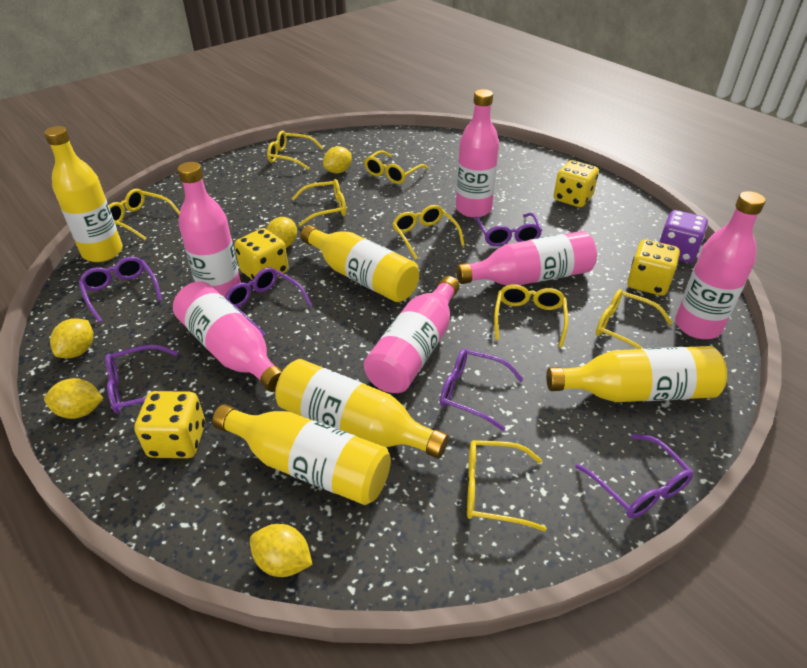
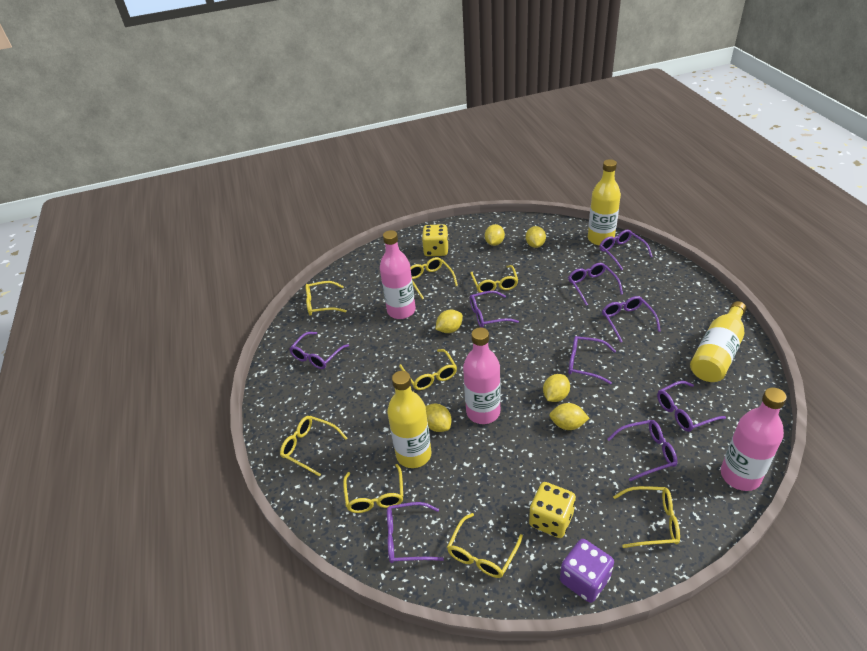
pink bottle: 6 -> 3
purple glasses: 6 -> 9
yellow bottle: 5 -> 3
yellow dice: 4 -> 2
yellow lemon: 5 -> 6

